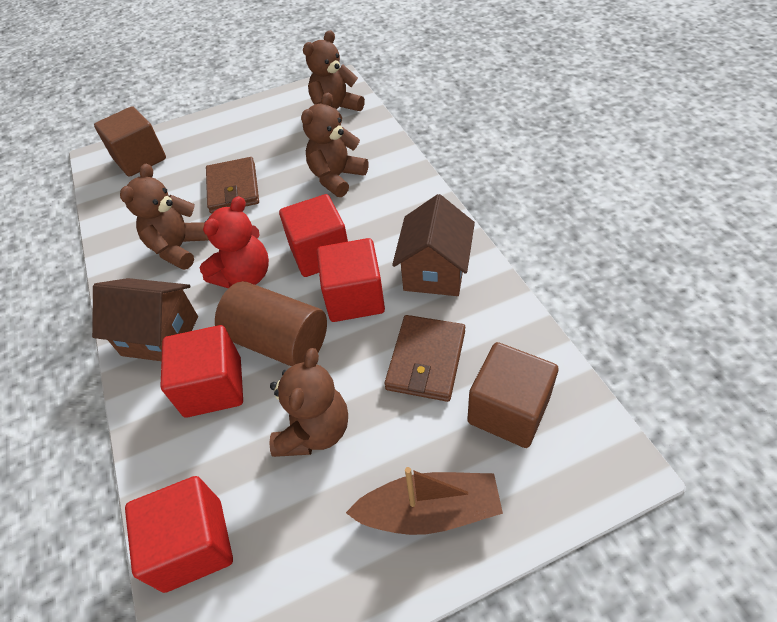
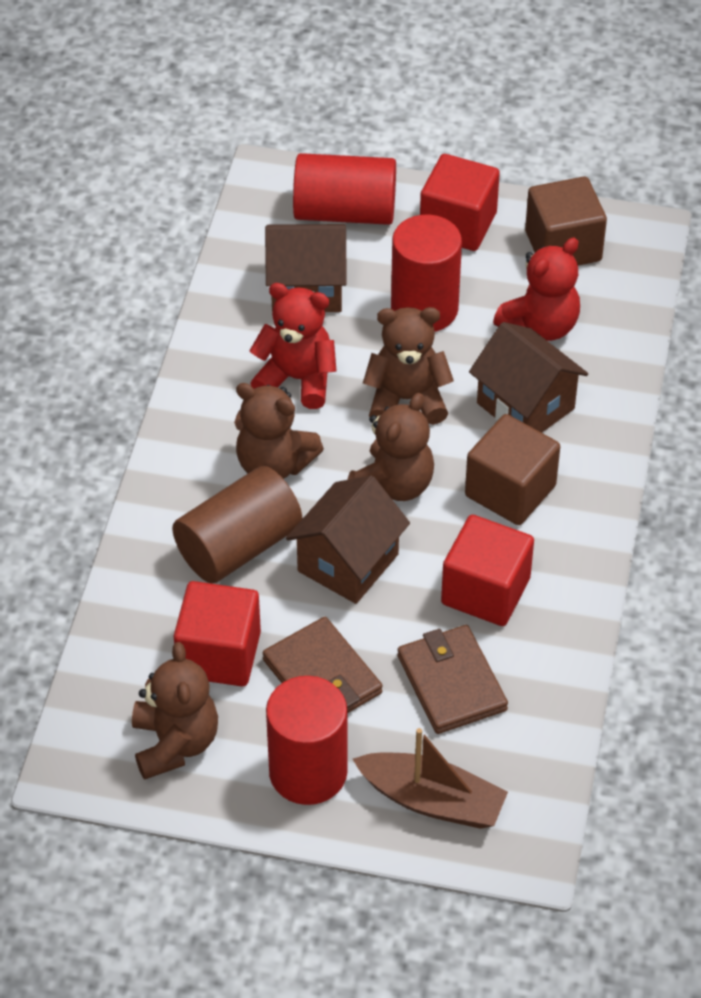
brown house: 2 -> 3
red cube: 4 -> 3
red cylinder: 0 -> 3
red teddy bear: 1 -> 2

